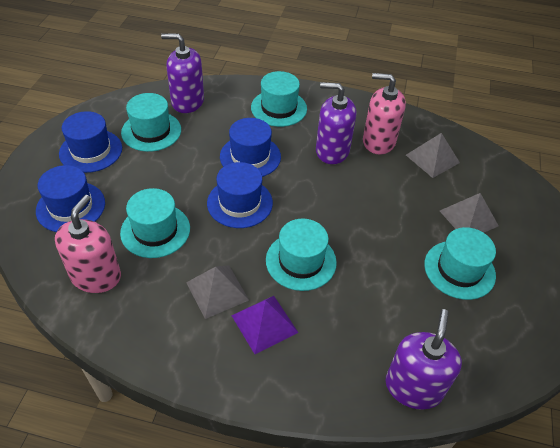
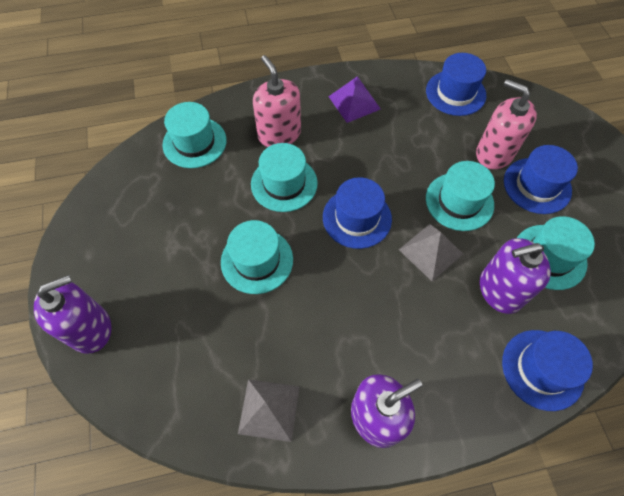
grey pyramid: 3 -> 2

